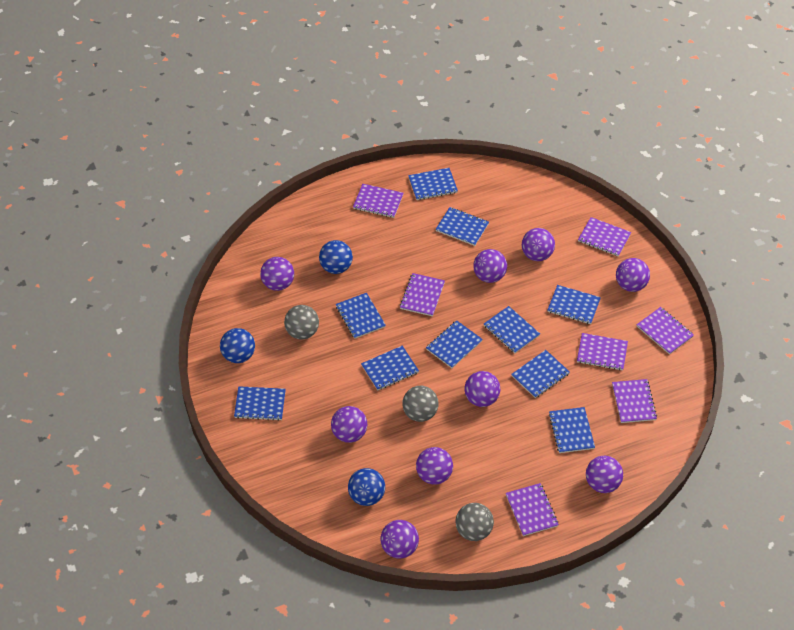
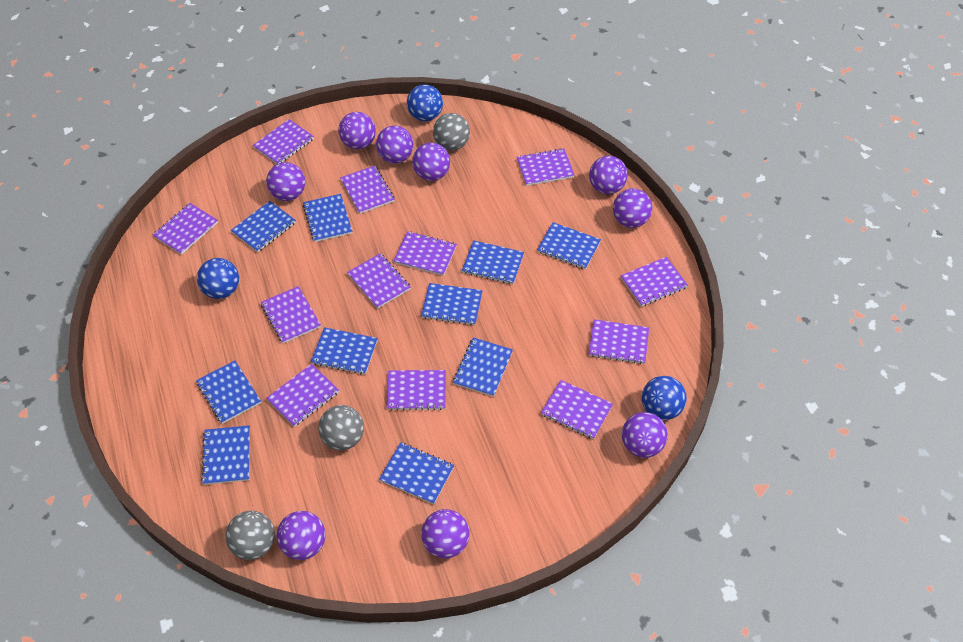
purple notebook: 7 -> 12

